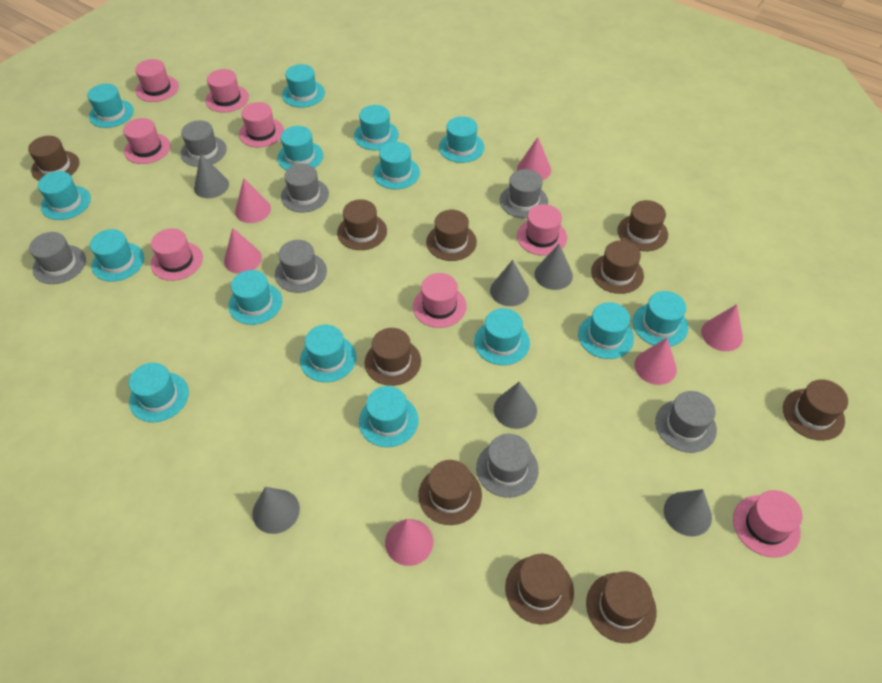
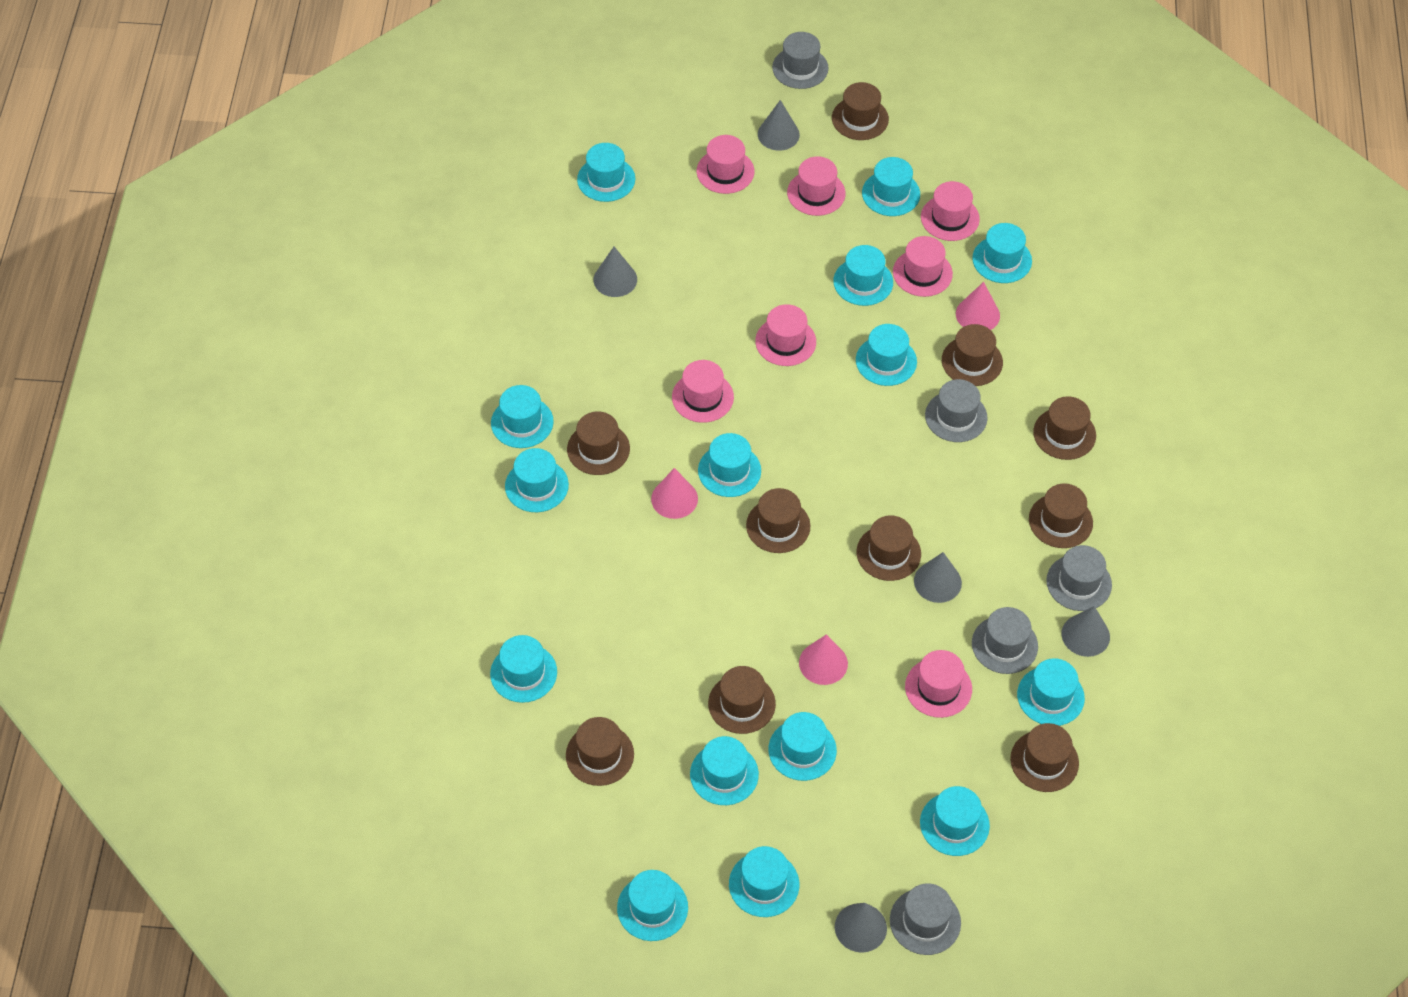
grey cone: 6 -> 5
grey hat: 7 -> 5
pink cone: 6 -> 3
pink hat: 8 -> 7

